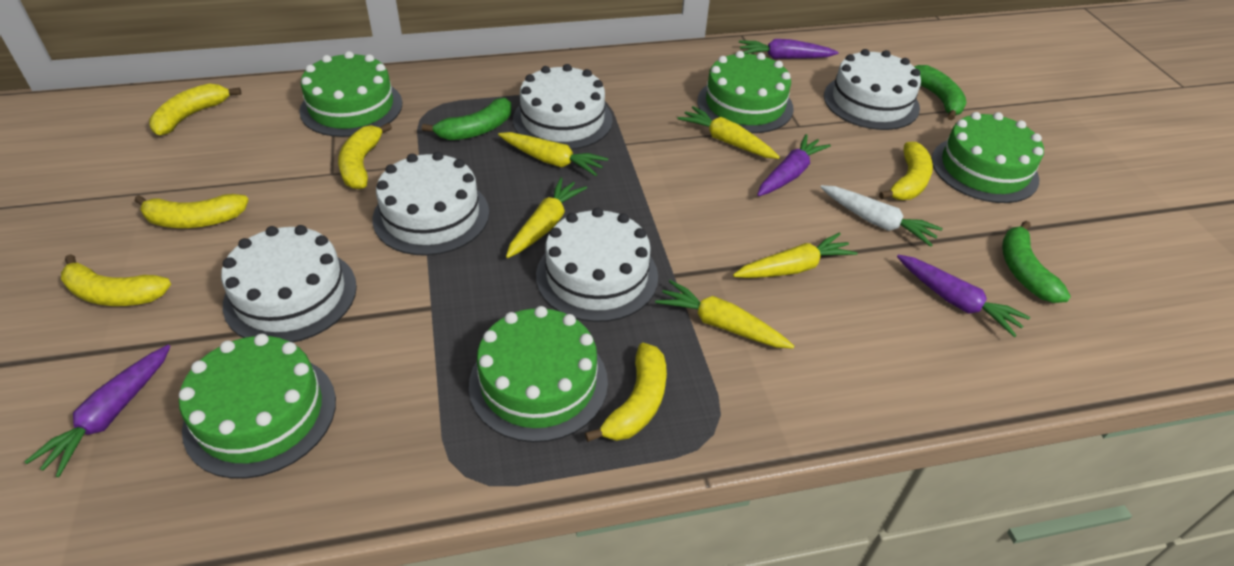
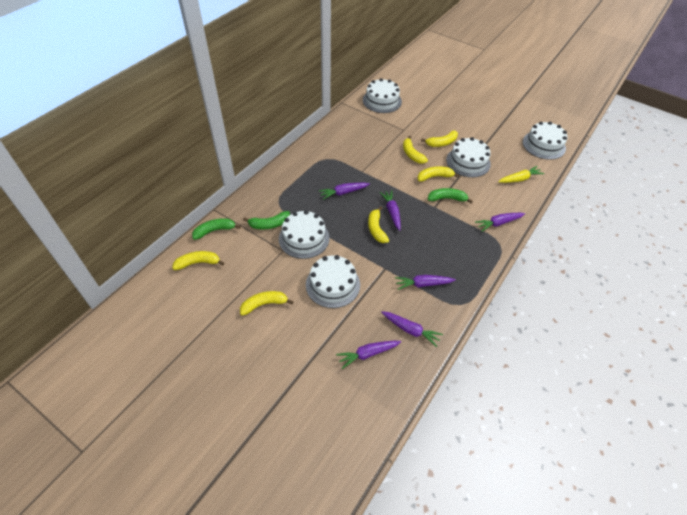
green cake: 5 -> 0
purple carrot: 4 -> 6
white carrot: 1 -> 0
yellow carrot: 5 -> 1

